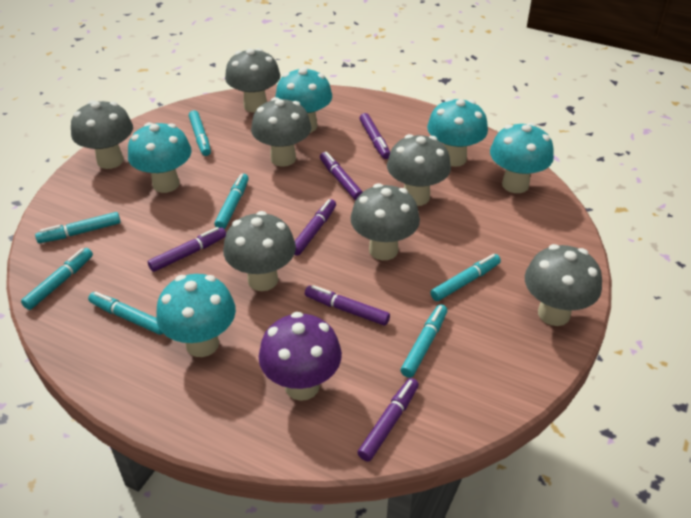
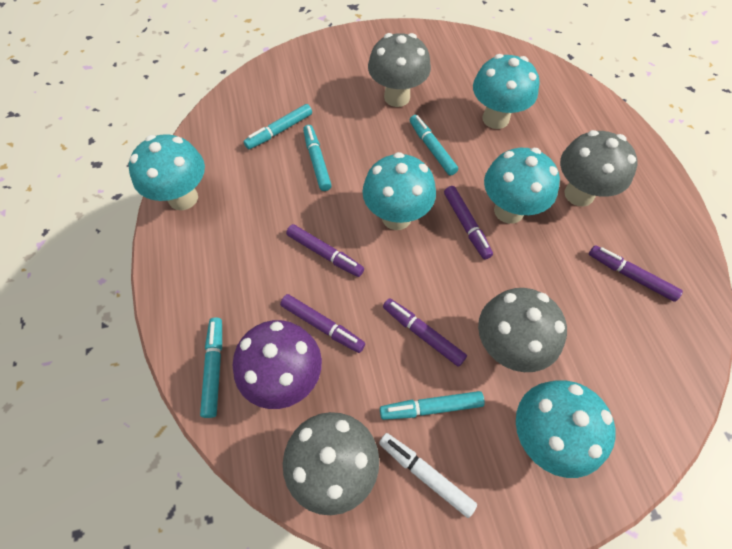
grey mushroom: 7 -> 4
purple marker: 6 -> 5
turquoise marker: 7 -> 5
white marker: 0 -> 1

